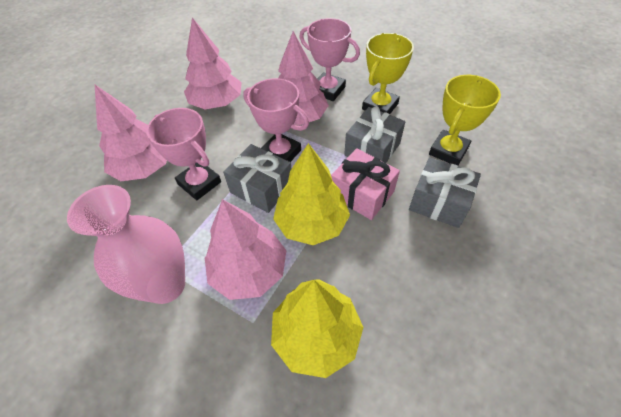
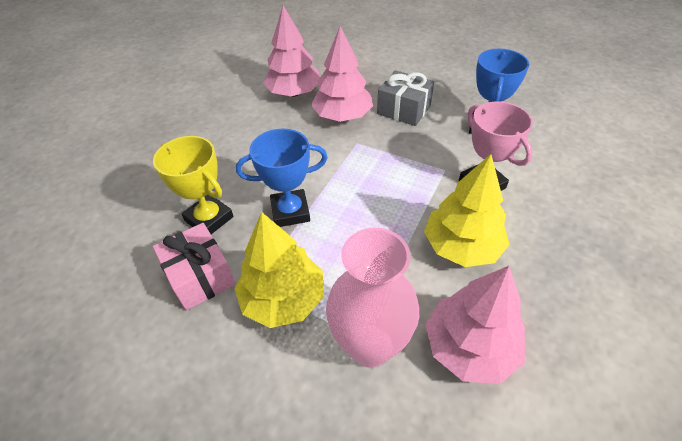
blue trophy: 0 -> 2
grey gift: 3 -> 1
pink tree: 4 -> 3
pink trophy: 3 -> 1
yellow trophy: 2 -> 1

